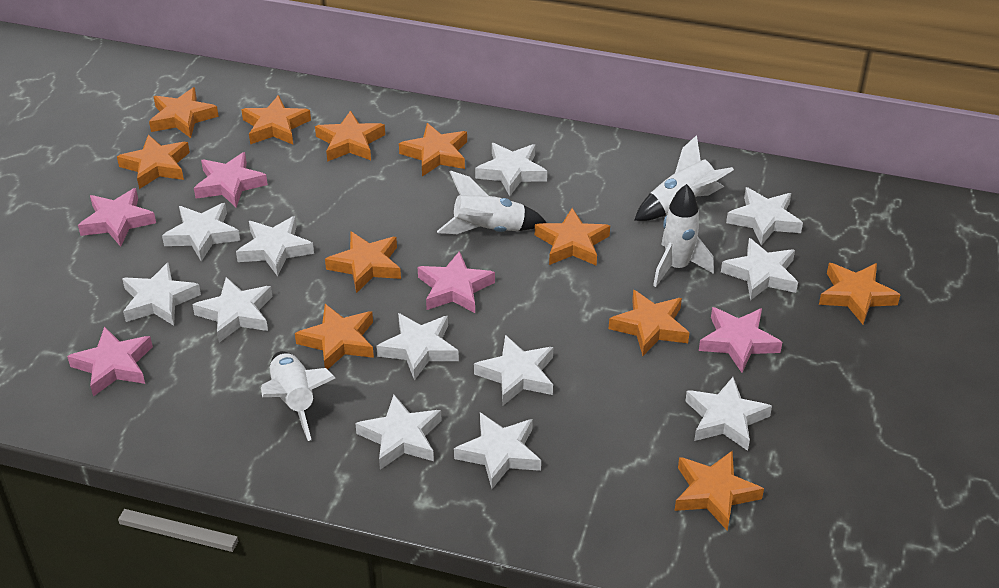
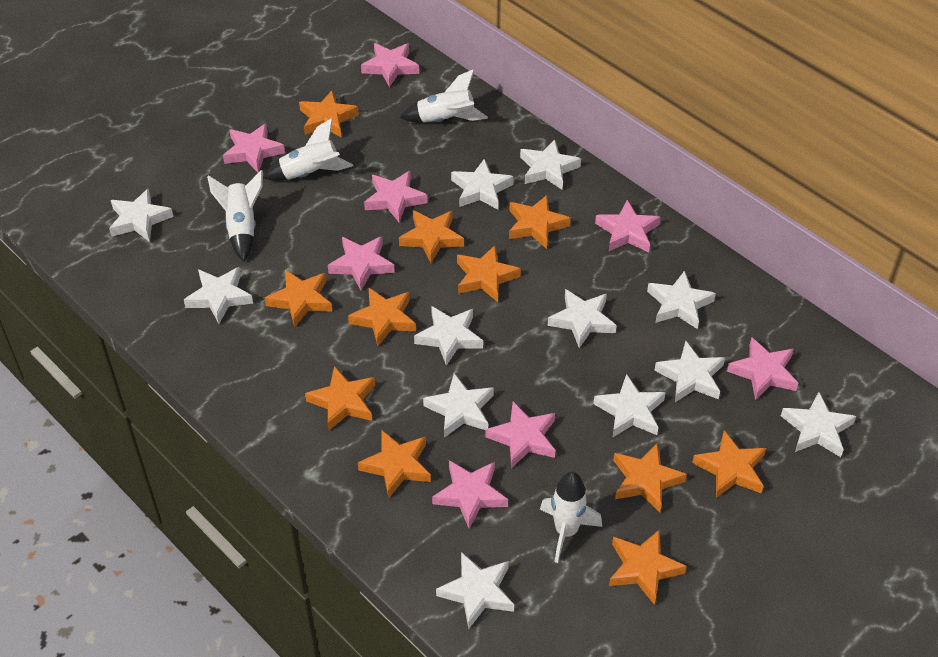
pink star: 5 -> 8

